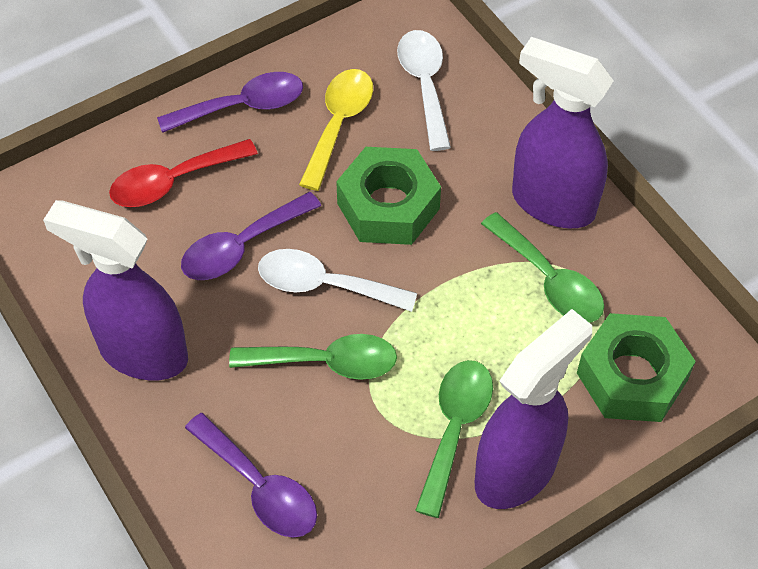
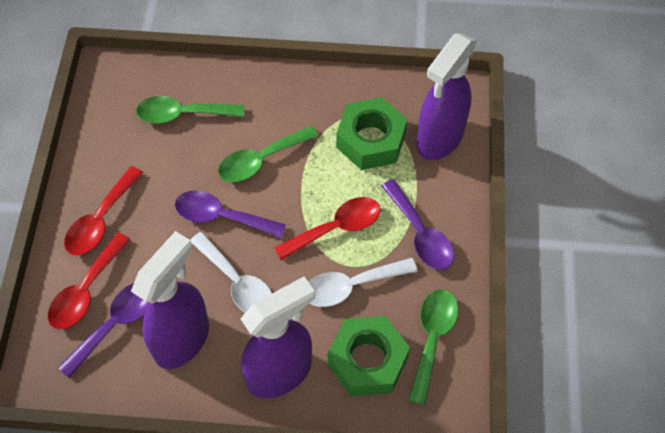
red spoon: 1 -> 3
yellow spoon: 1 -> 0

